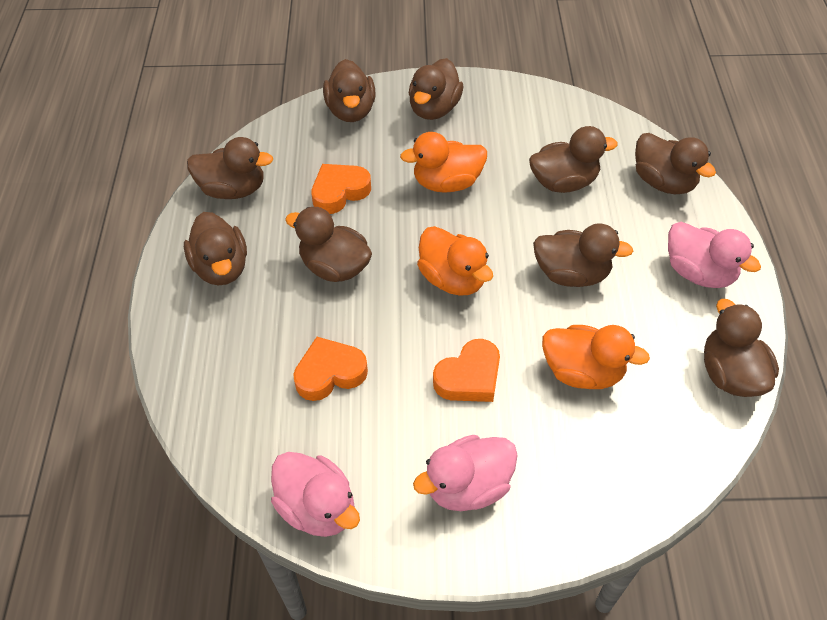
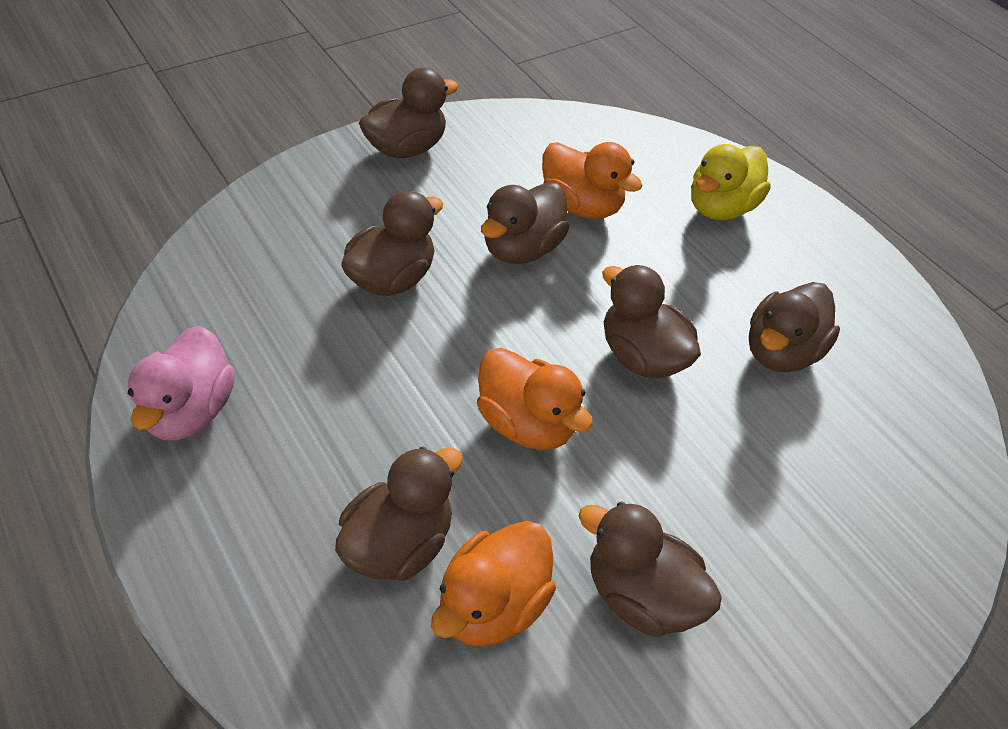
brown duck: 9 -> 7
orange heart: 3 -> 0
pink duck: 3 -> 1
yellow duck: 0 -> 1

